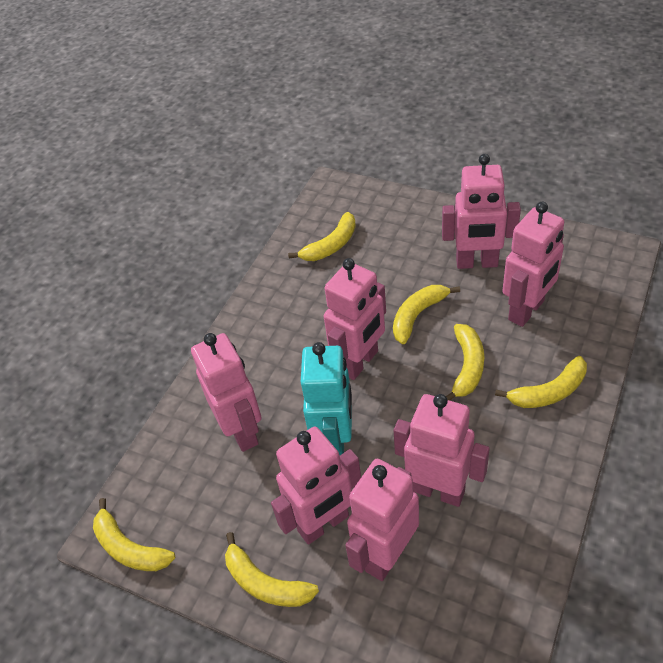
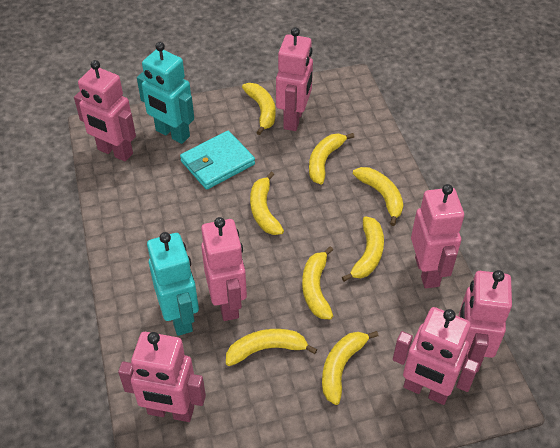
turquoise robot: 1 -> 2
turquoise wallet: 0 -> 1
yellow banana: 6 -> 8

